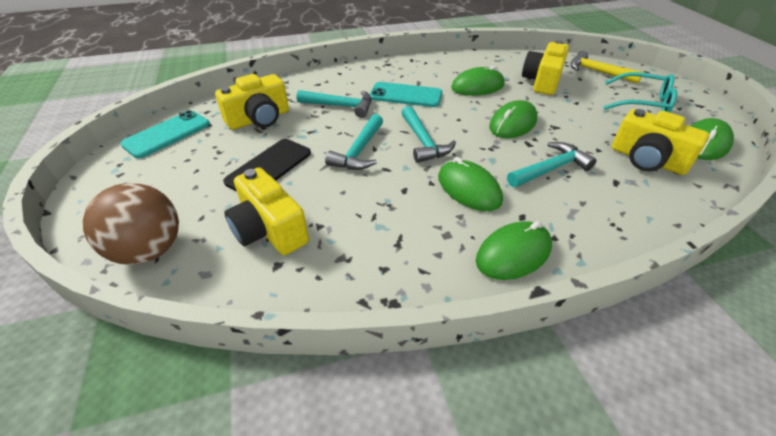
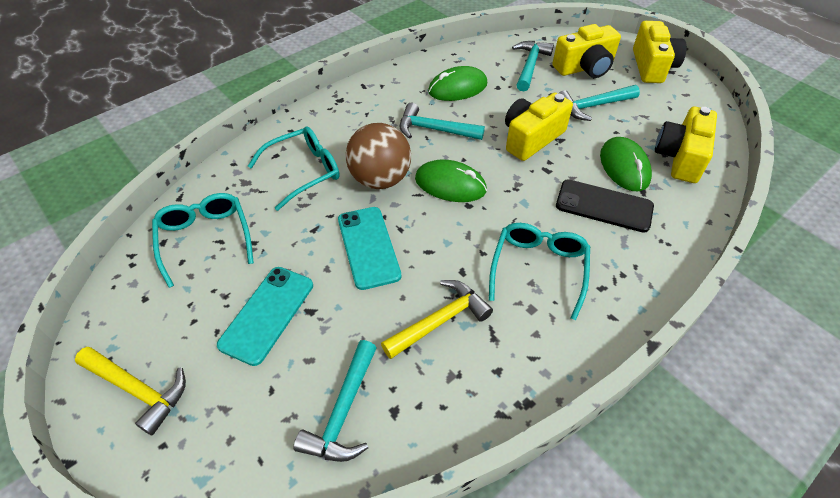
green mouse: 5 -> 3
turquoise glasses: 1 -> 3
yellow hammer: 1 -> 2

